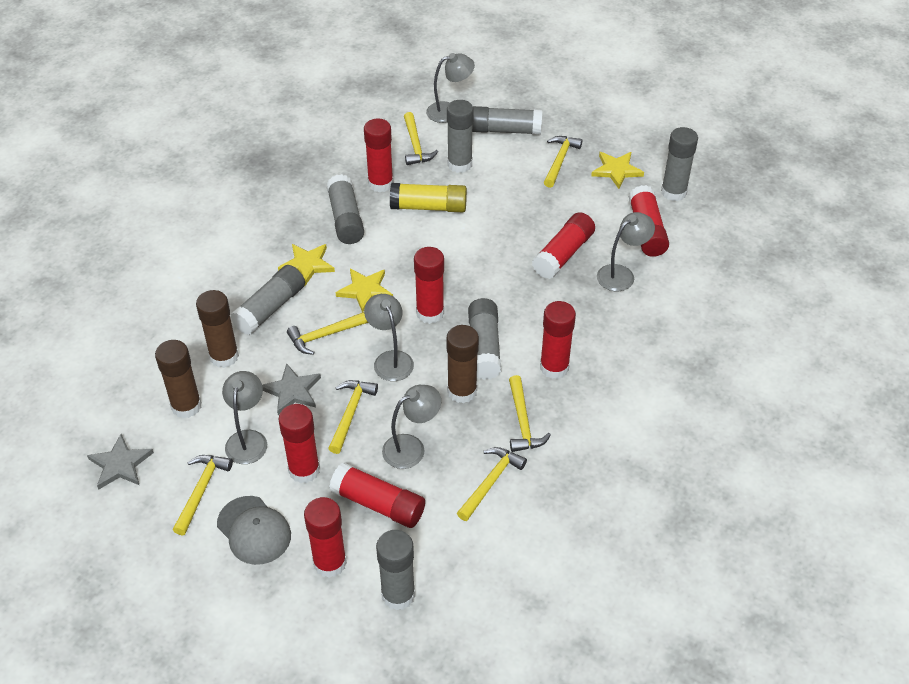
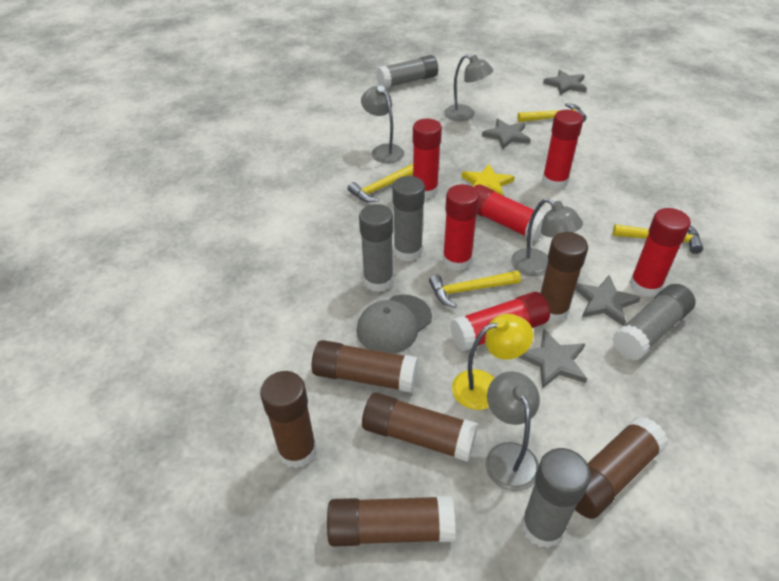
brown glue stick: 3 -> 6
grey glue stick: 7 -> 5
grey lamp: 5 -> 4
grey star: 2 -> 4
red glue stick: 8 -> 6
yellow glue stick: 1 -> 0
yellow hammer: 7 -> 4
yellow lamp: 0 -> 1
yellow star: 3 -> 1

